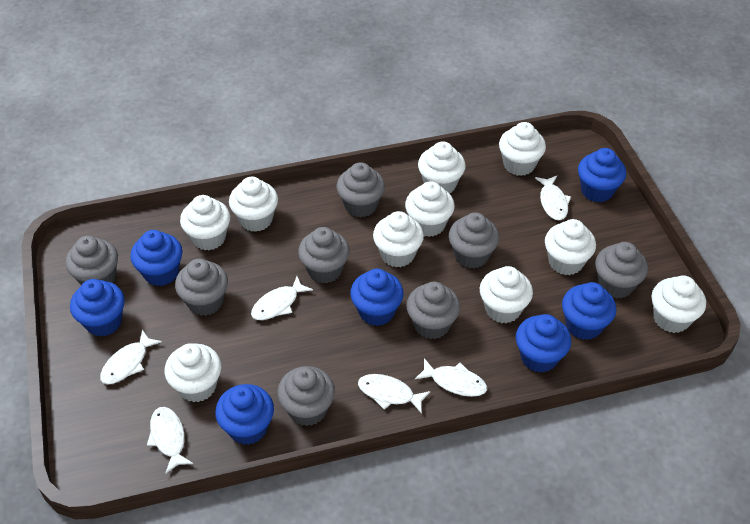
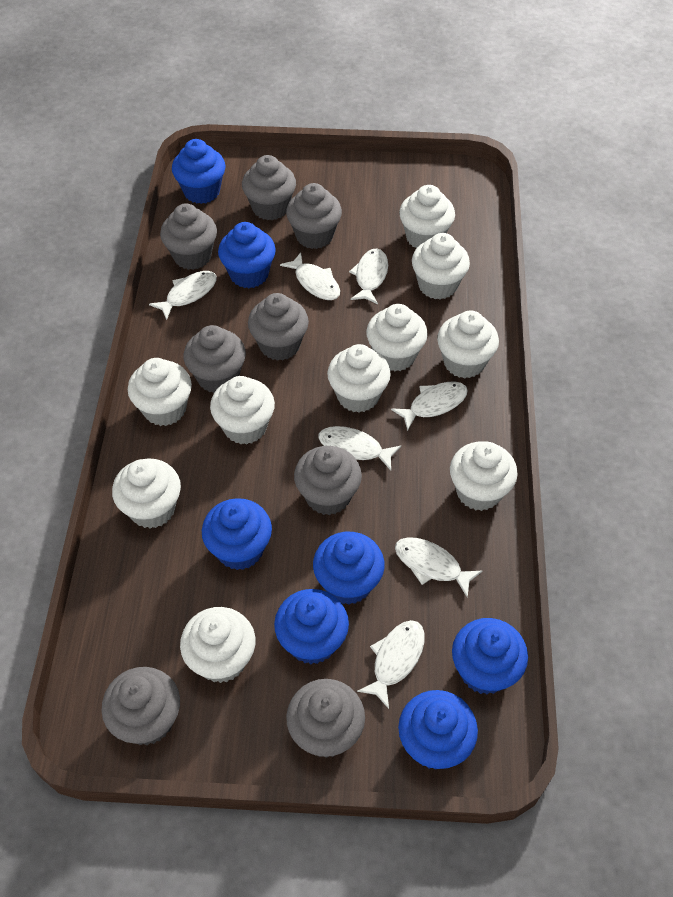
white fish: 6 -> 7

